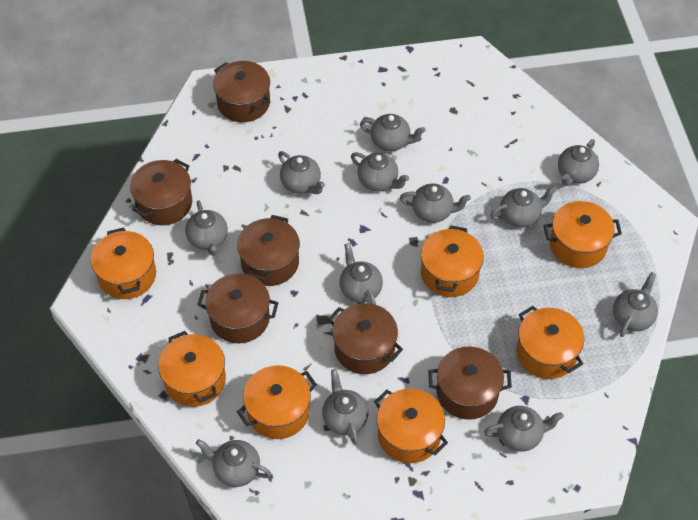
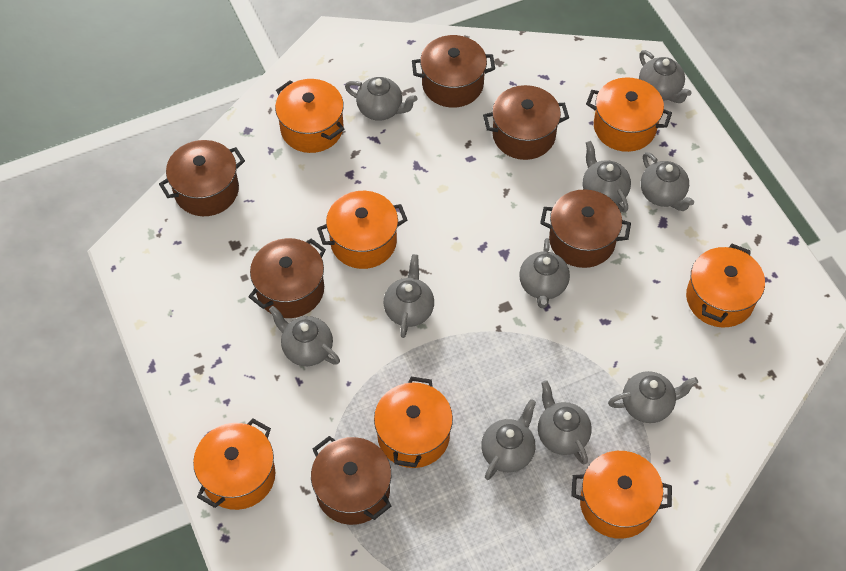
grey teapot: 12 -> 10

